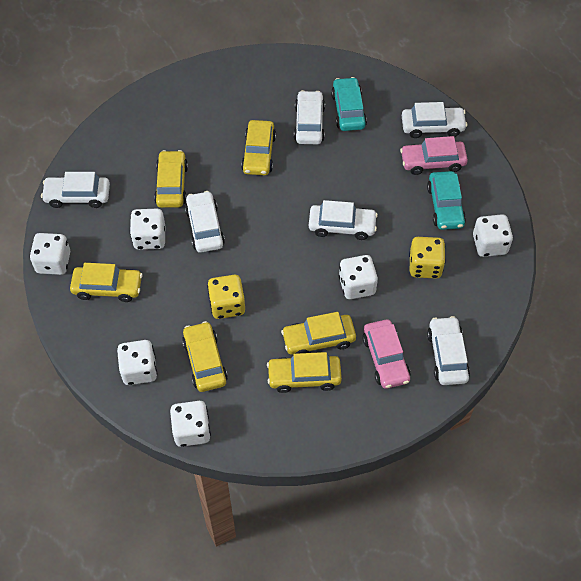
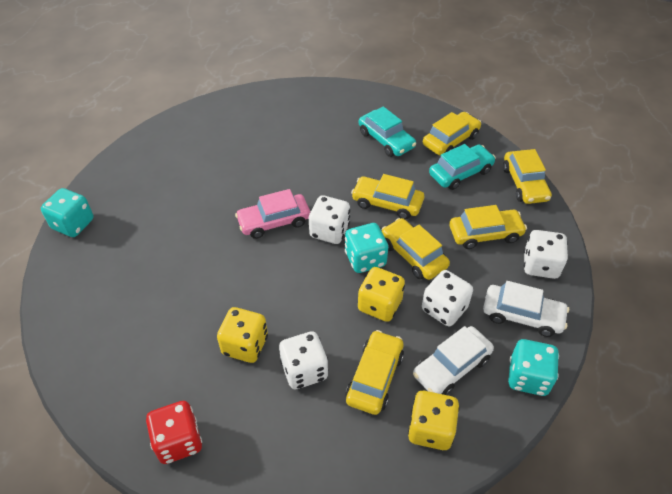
pink car: 2 -> 1
red dice: 0 -> 1
turquoise dice: 0 -> 3
white car: 6 -> 2
white dice: 6 -> 4
yellow dice: 2 -> 3

